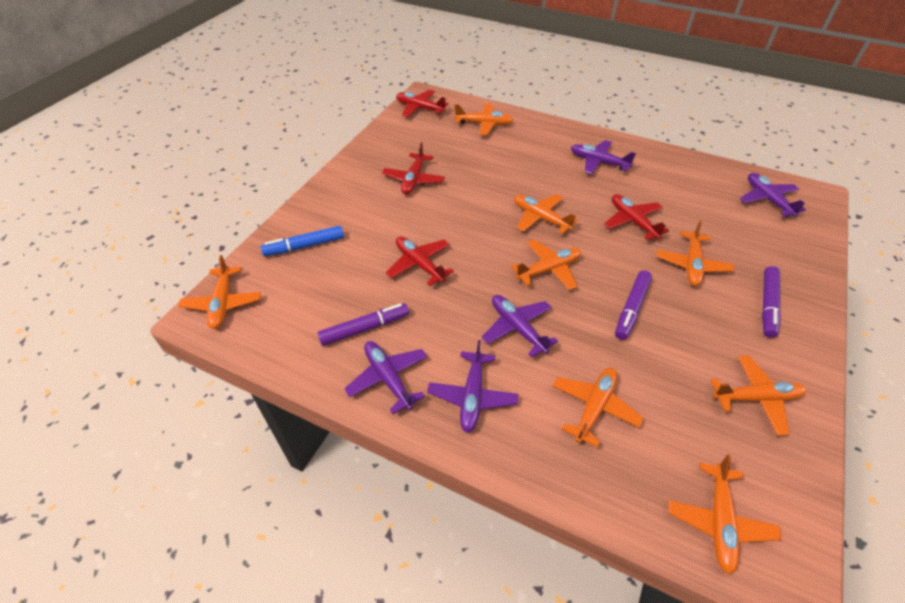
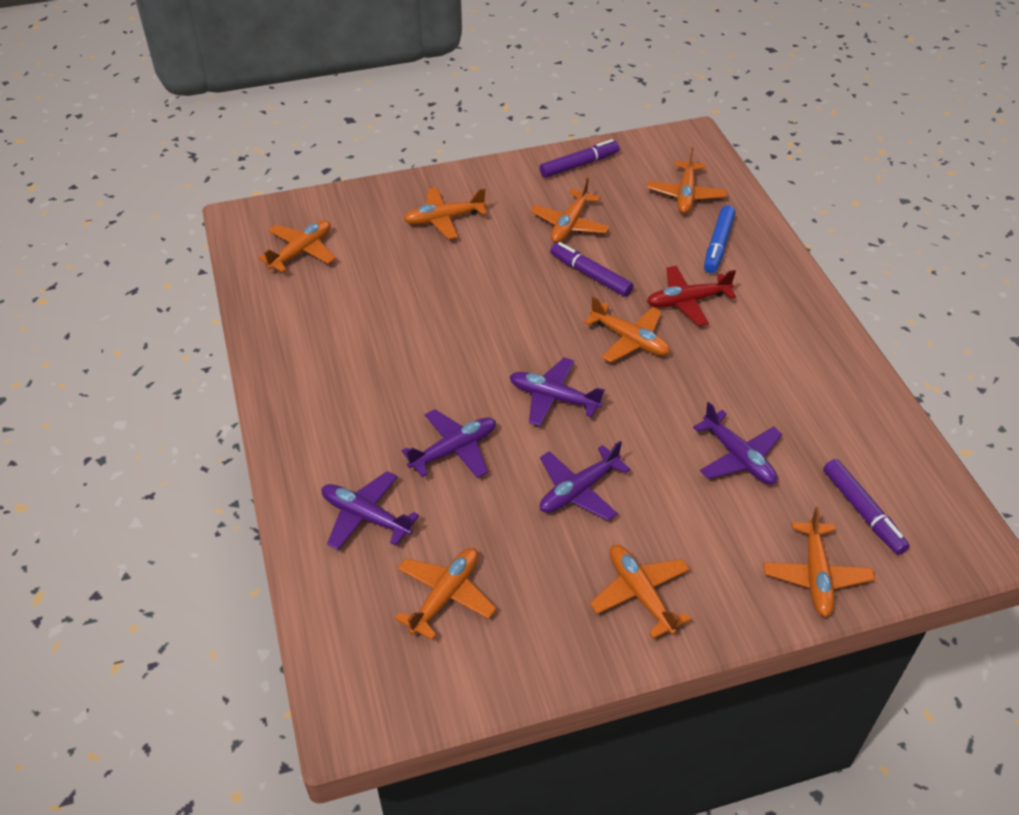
red plane: 4 -> 1

